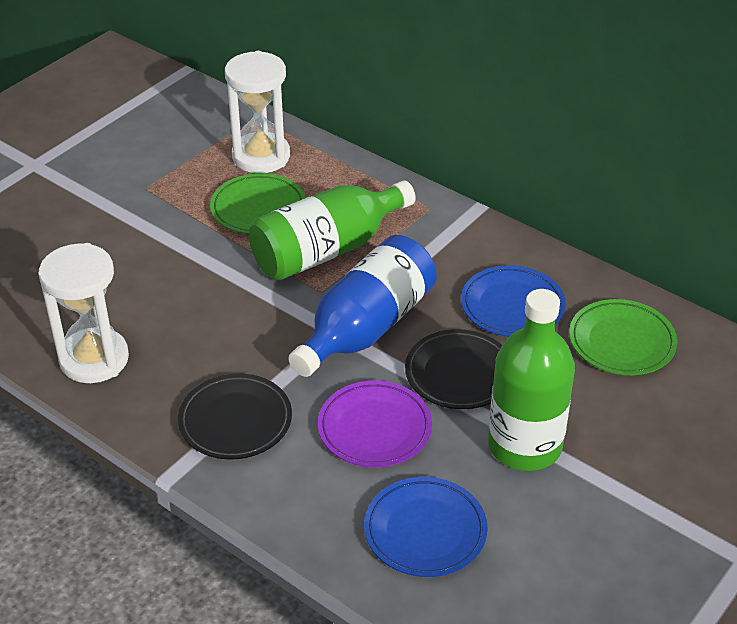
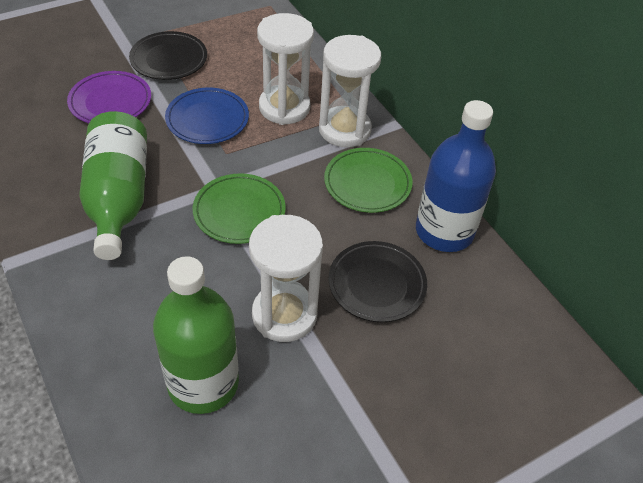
blue plate: 2 -> 1
white hourglass: 2 -> 3

